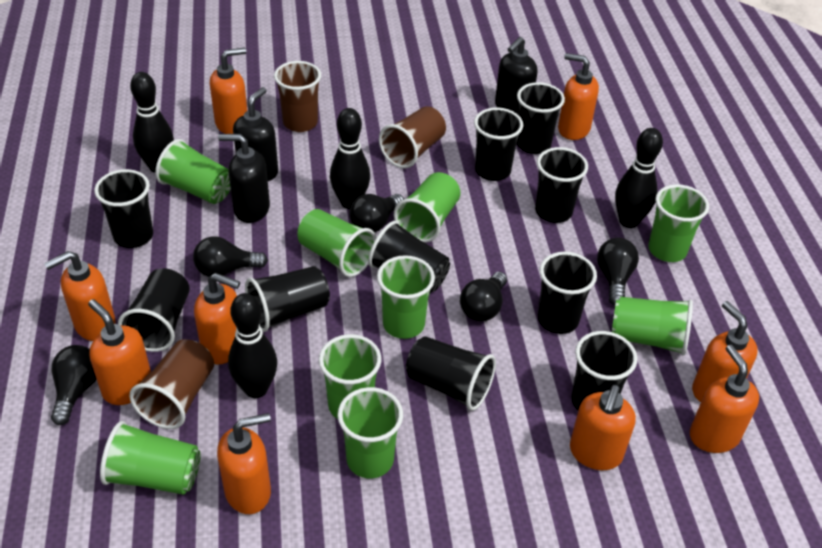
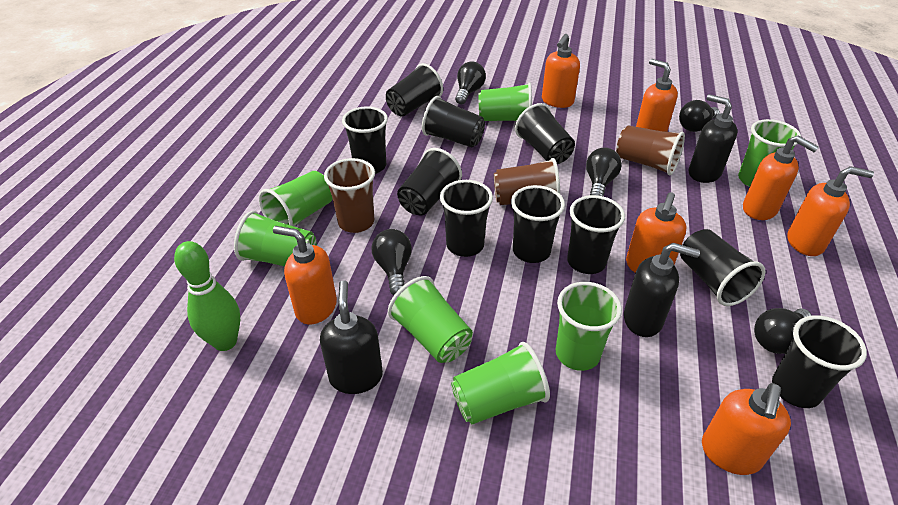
black bowling pin: 4 -> 0
green bowling pin: 0 -> 1
green cup: 9 -> 7
orange soap dispenser: 9 -> 7

